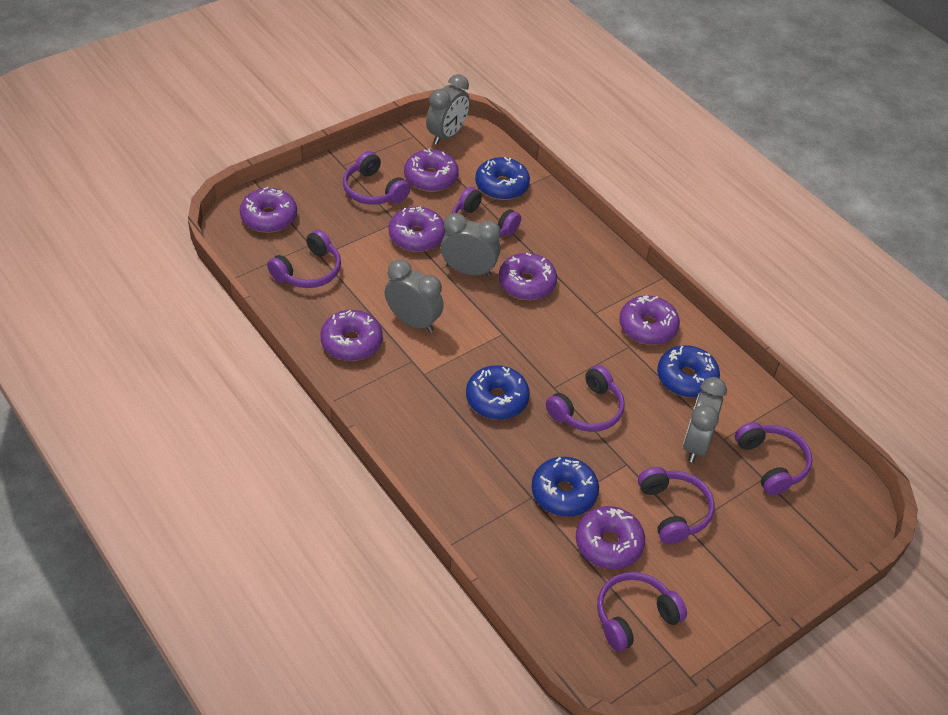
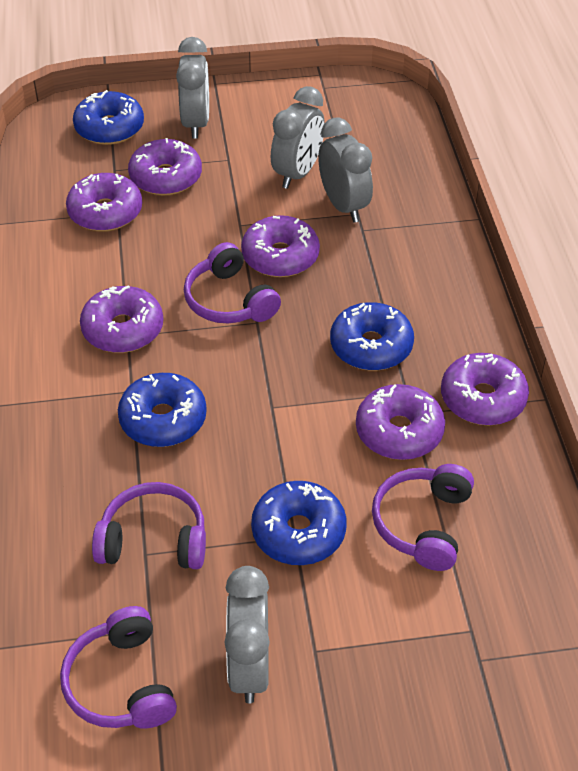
purple donut: 7 -> 6
purple headphones: 7 -> 4

